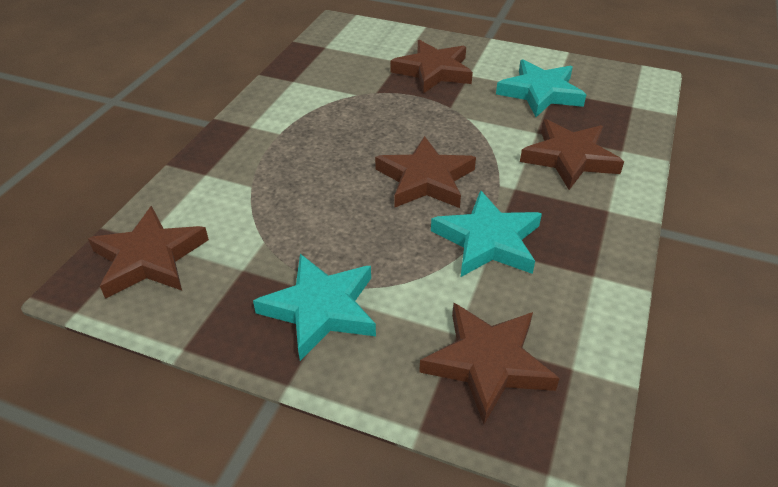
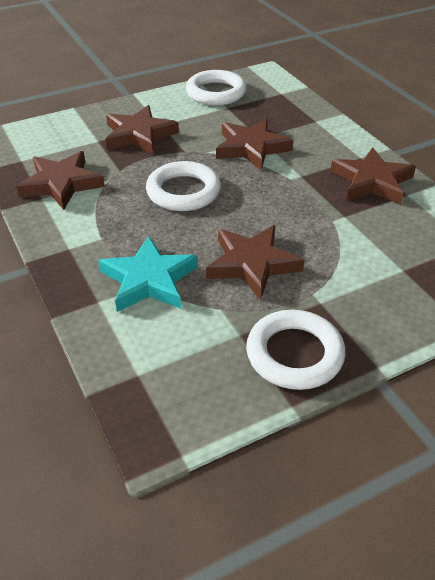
turquoise star: 3 -> 1
white ring: 0 -> 3

